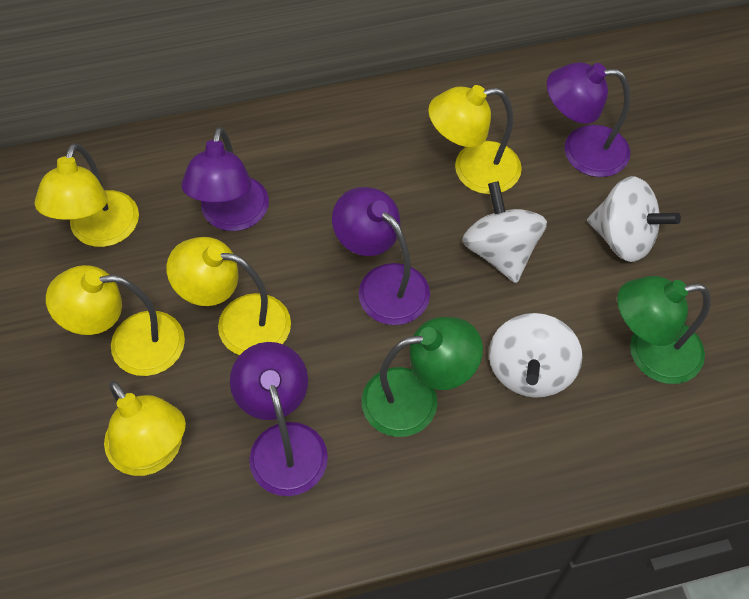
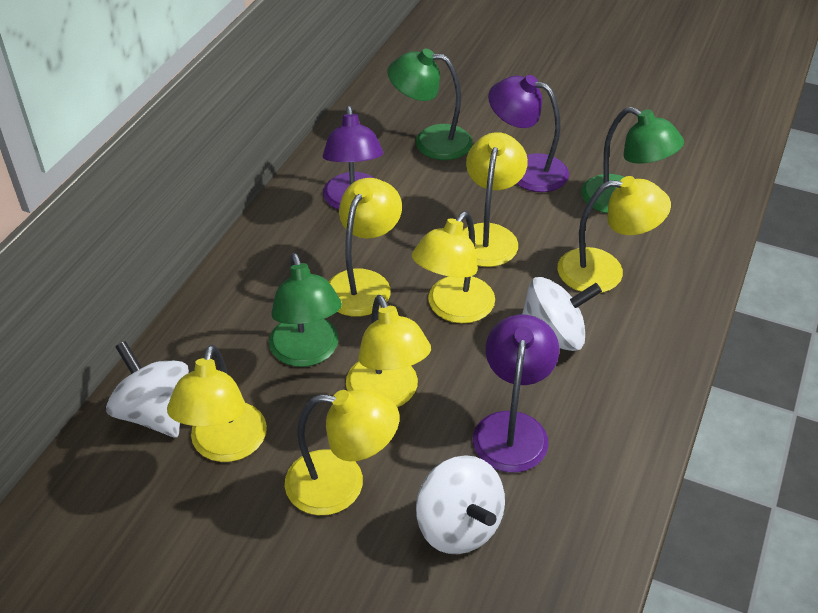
green lamp: 2 -> 3
purple lamp: 4 -> 3
yellow lamp: 5 -> 7

